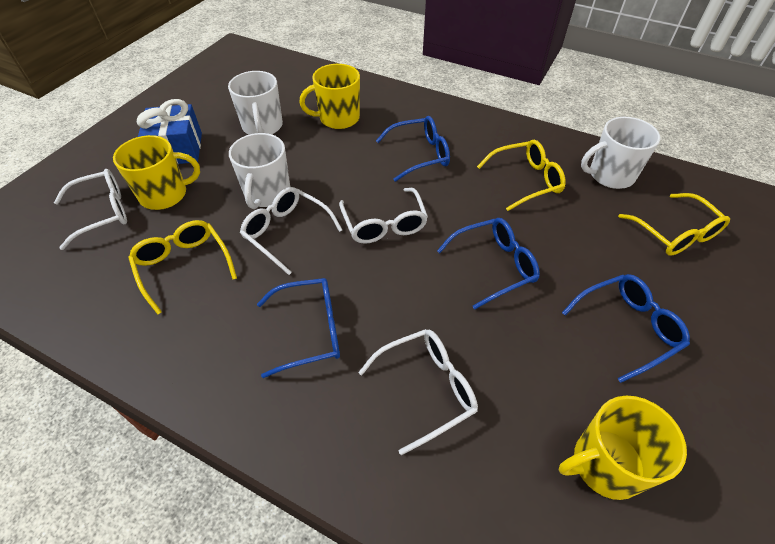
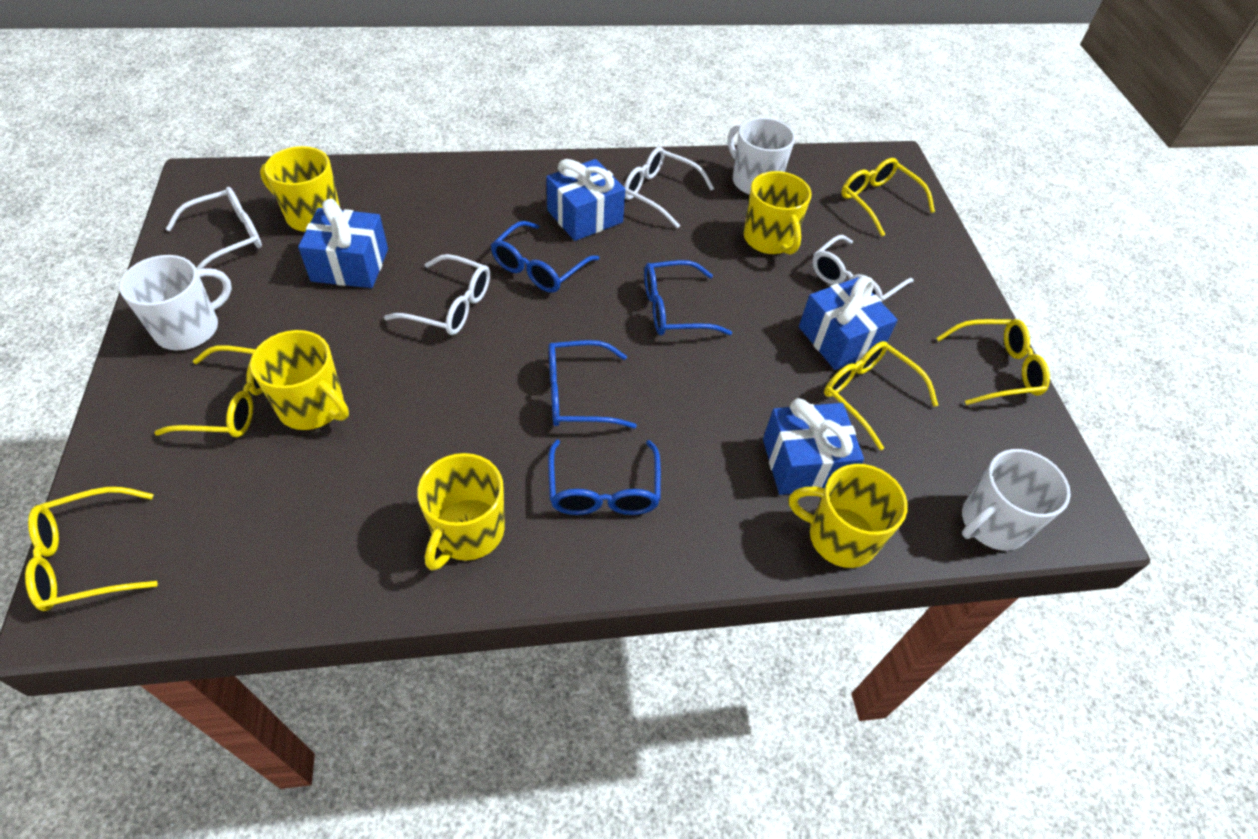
blue gift: 1 -> 4
yellow glasses: 3 -> 5
yellow mug: 3 -> 5

